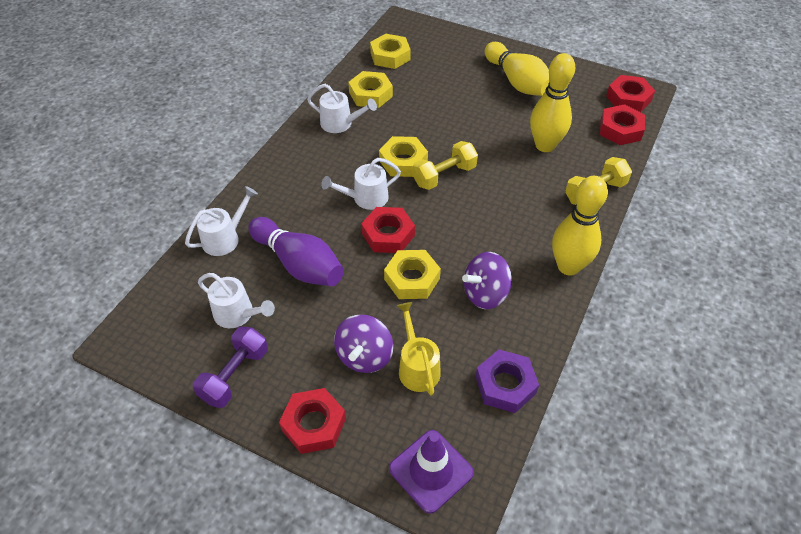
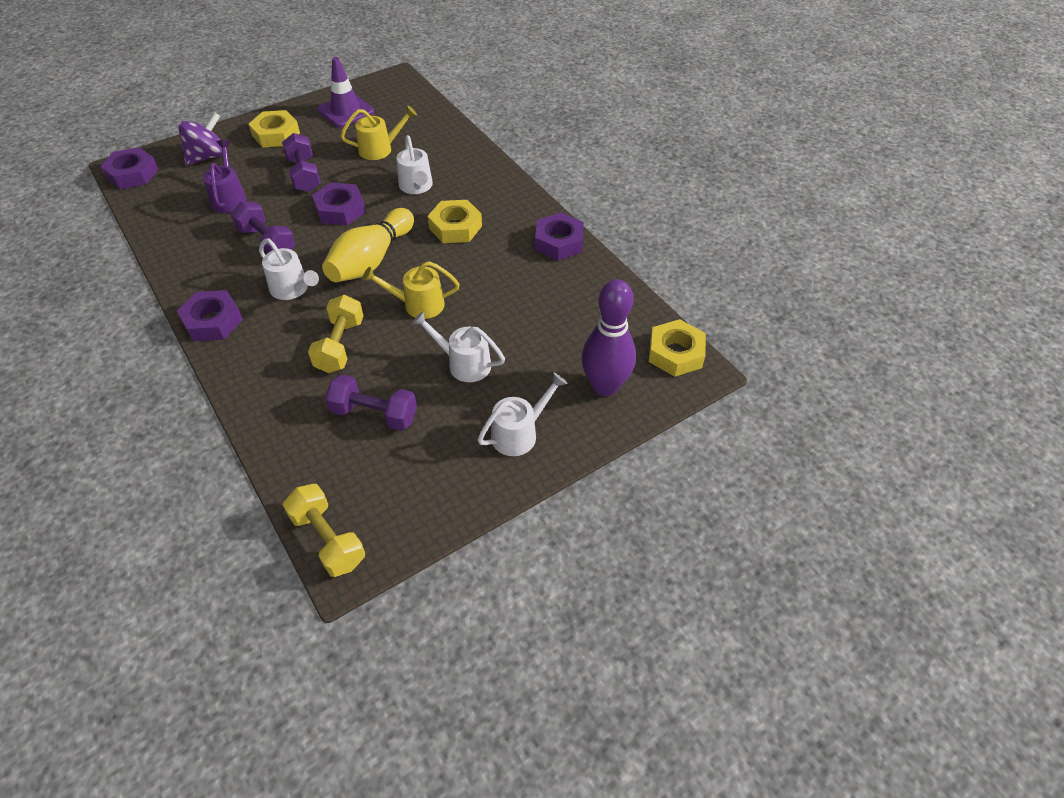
purple dumbbell: 1 -> 3
purple nut: 1 -> 4
purple spinning top: 2 -> 1
purple watering can: 0 -> 1
red nut: 4 -> 0
yellow bowling pin: 3 -> 1
yellow nut: 4 -> 3
yellow watering can: 1 -> 2

